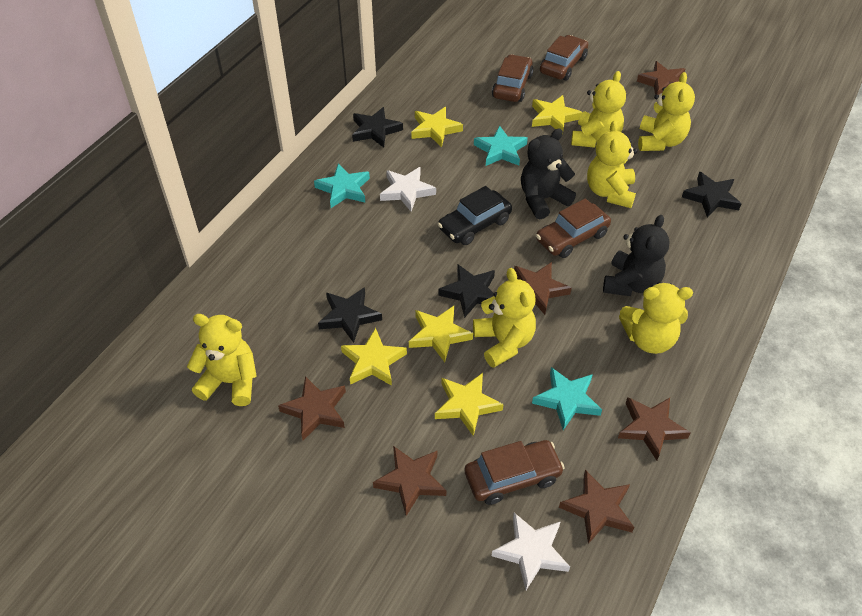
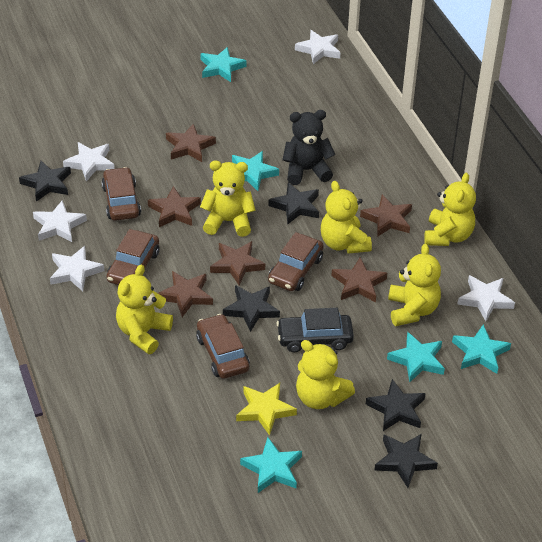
black star: 4 -> 5
black teddy bear: 2 -> 1
turquoise star: 3 -> 5
white star: 2 -> 5
yellow star: 5 -> 1

